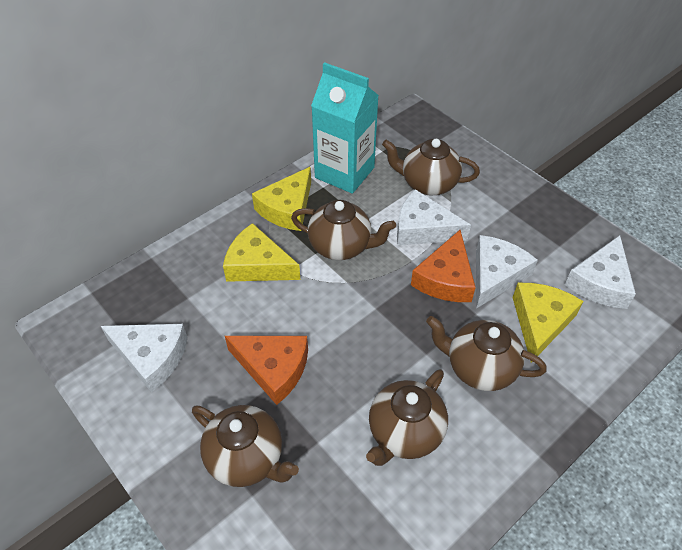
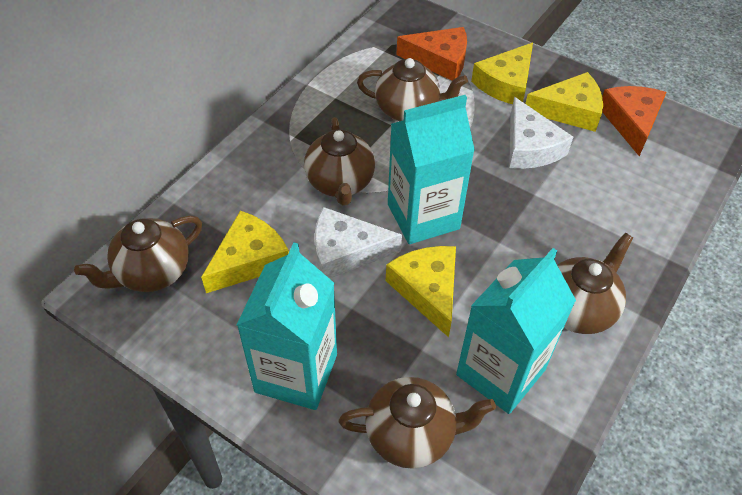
turquoise carton: 1 -> 3
white cheese: 4 -> 2
yellow cheese: 3 -> 4

